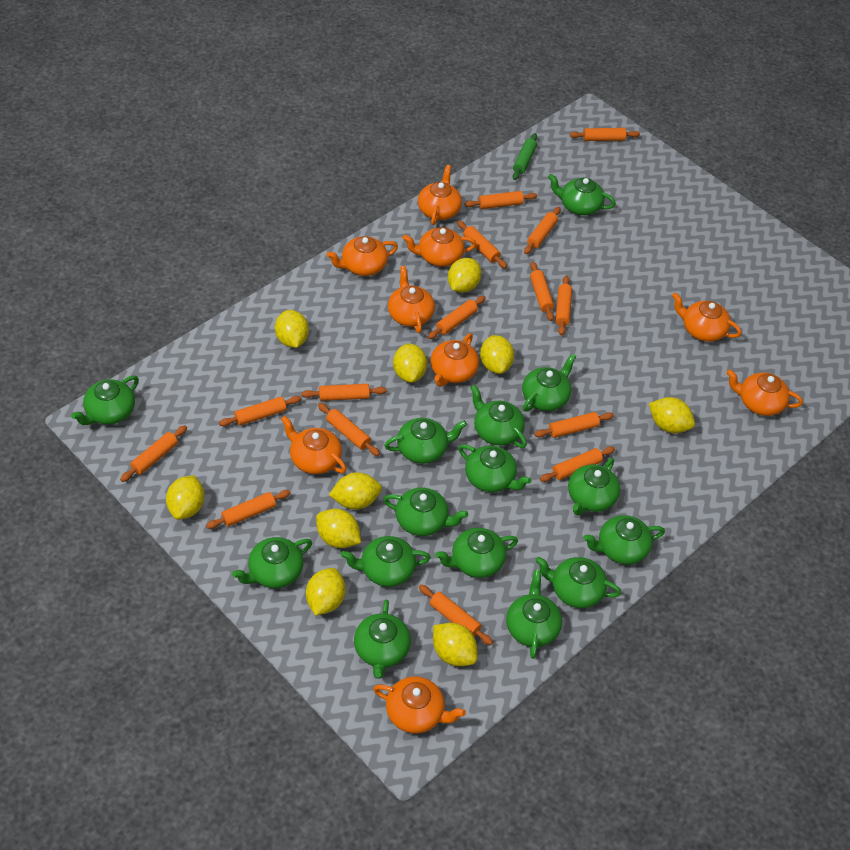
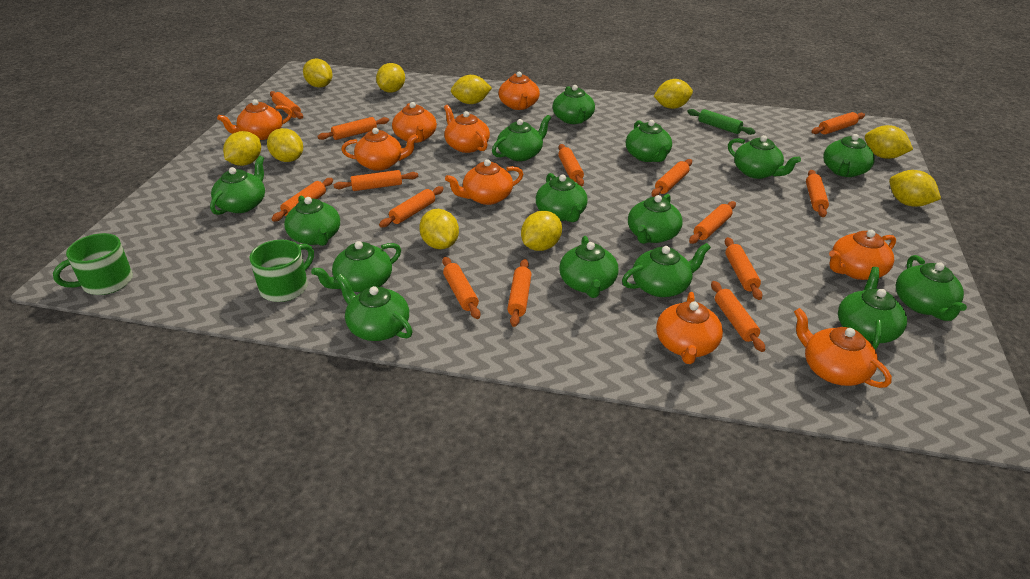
green mug: 0 -> 2
orange rolling pin: 15 -> 14

